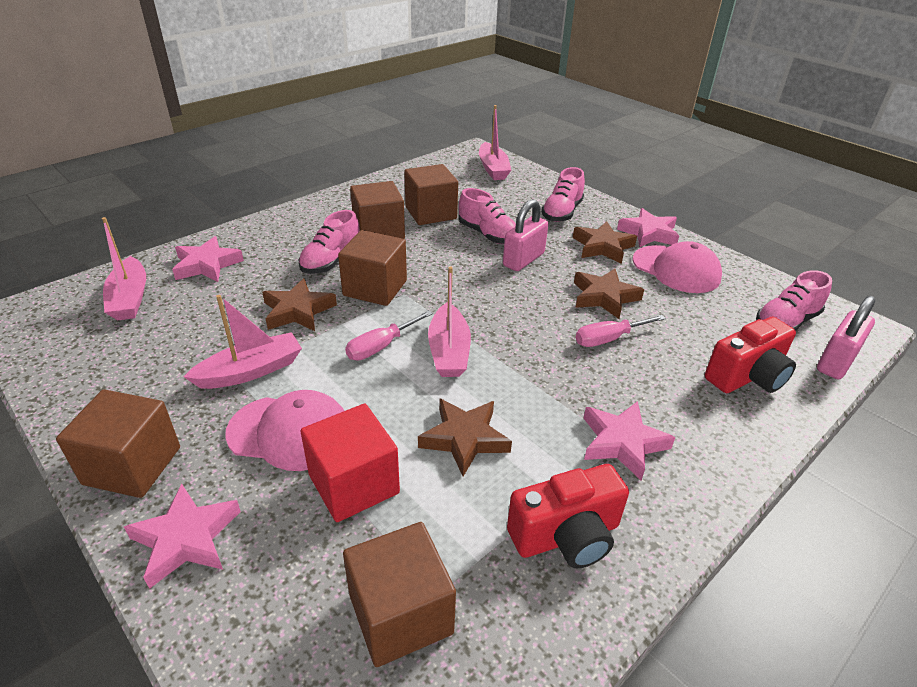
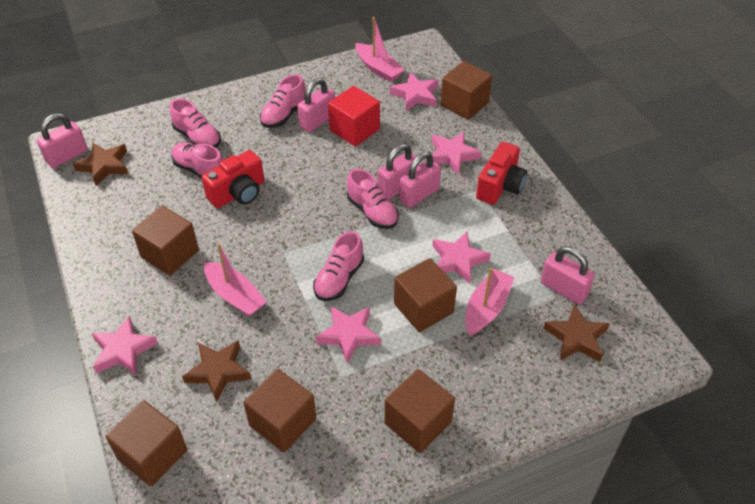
brown cube: 5 -> 6
brown star: 4 -> 3
pink boat: 4 -> 3
pink cap: 2 -> 0
pink padlock: 2 -> 5
pink screwdriver: 2 -> 0
pink shoe: 4 -> 5
pink star: 4 -> 5

